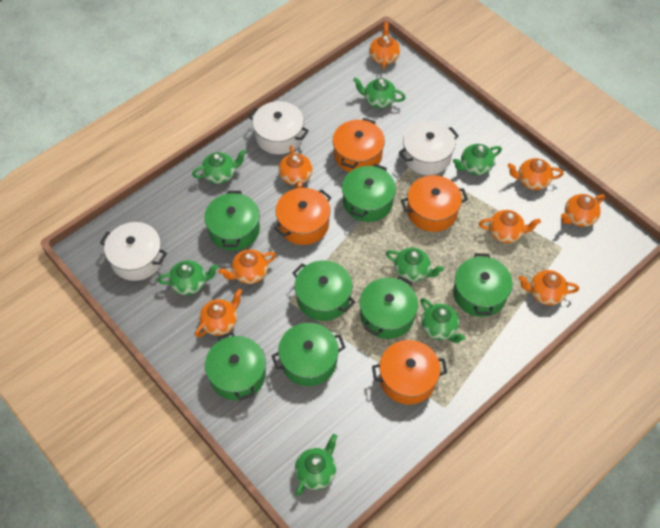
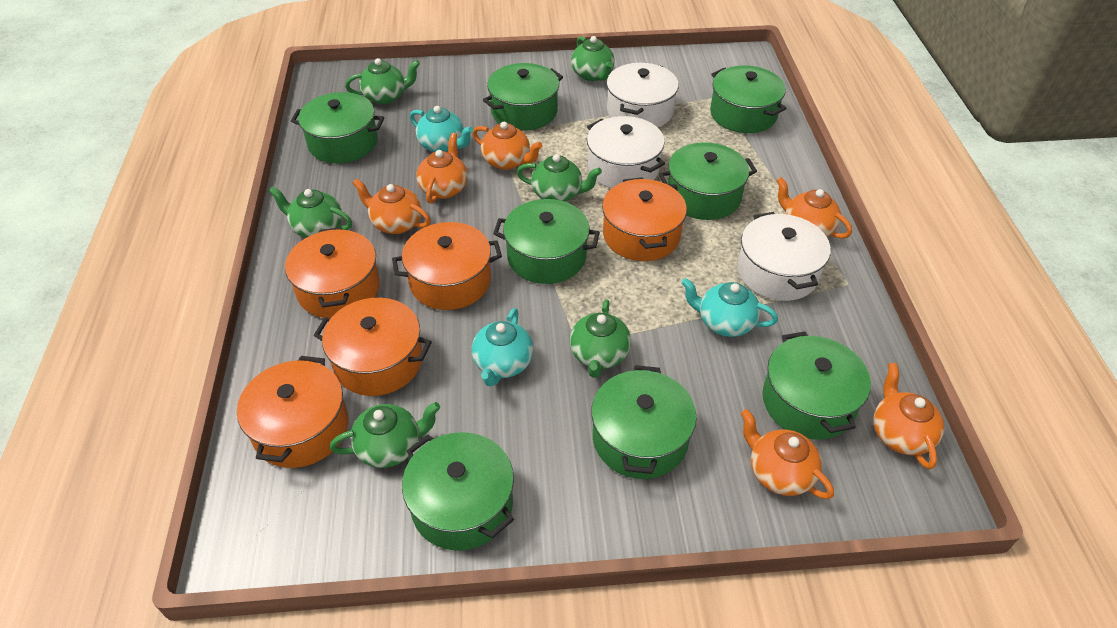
green pot: 7 -> 8
green teapot: 7 -> 6
orange pot: 4 -> 5
orange teapot: 8 -> 6
turquoise teapot: 0 -> 3

